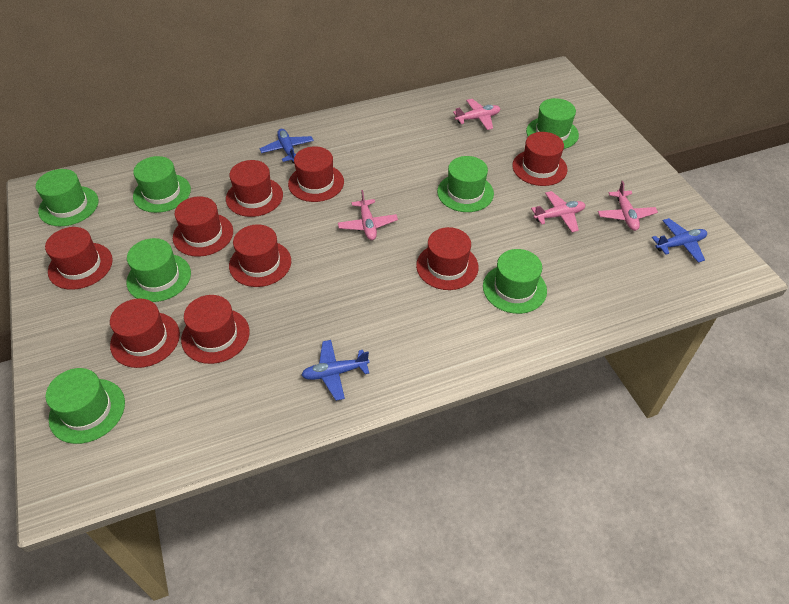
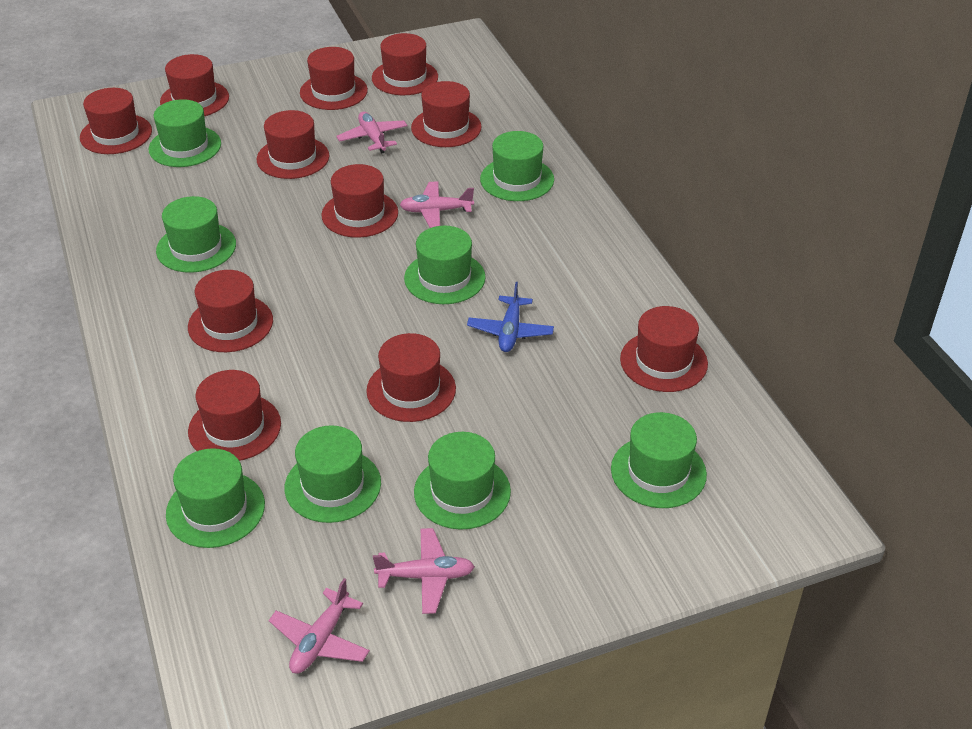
blue plane: 3 -> 1
green hat: 7 -> 8
red hat: 9 -> 11

